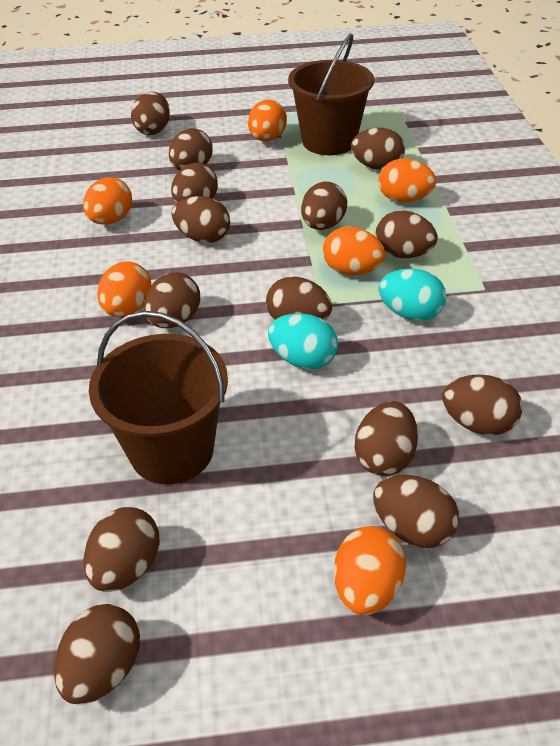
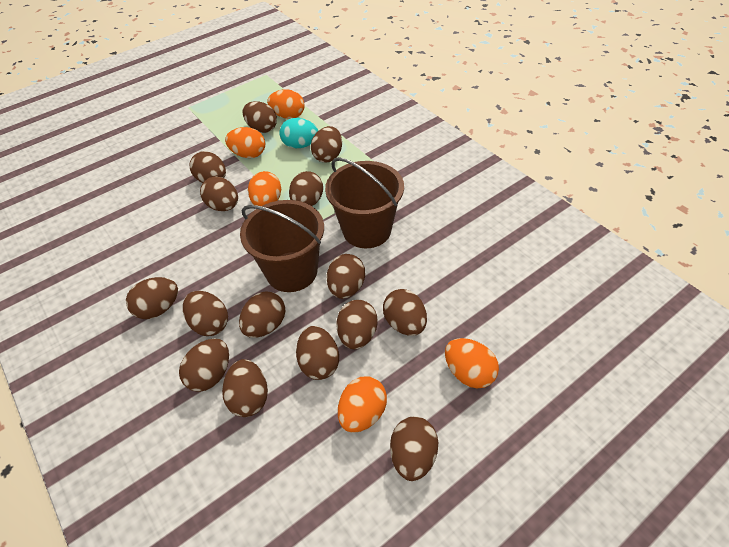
brown egg: 14 -> 15
orange egg: 6 -> 5
turquoise egg: 2 -> 1

